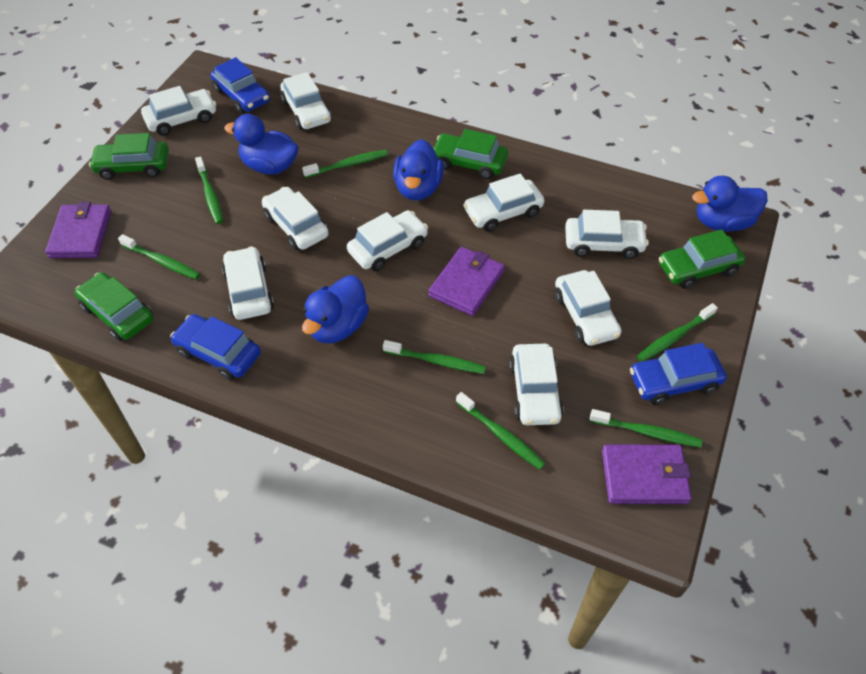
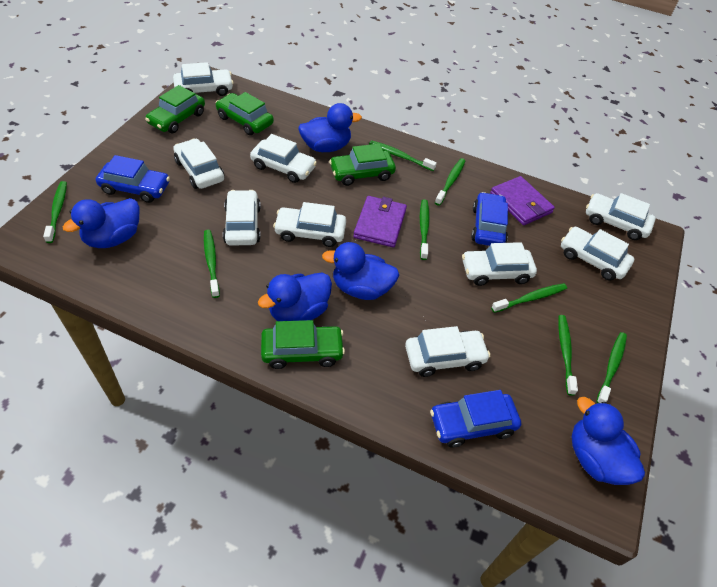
blue duck: 4 -> 5
green toothbrush: 7 -> 8
purple wallet: 3 -> 2

